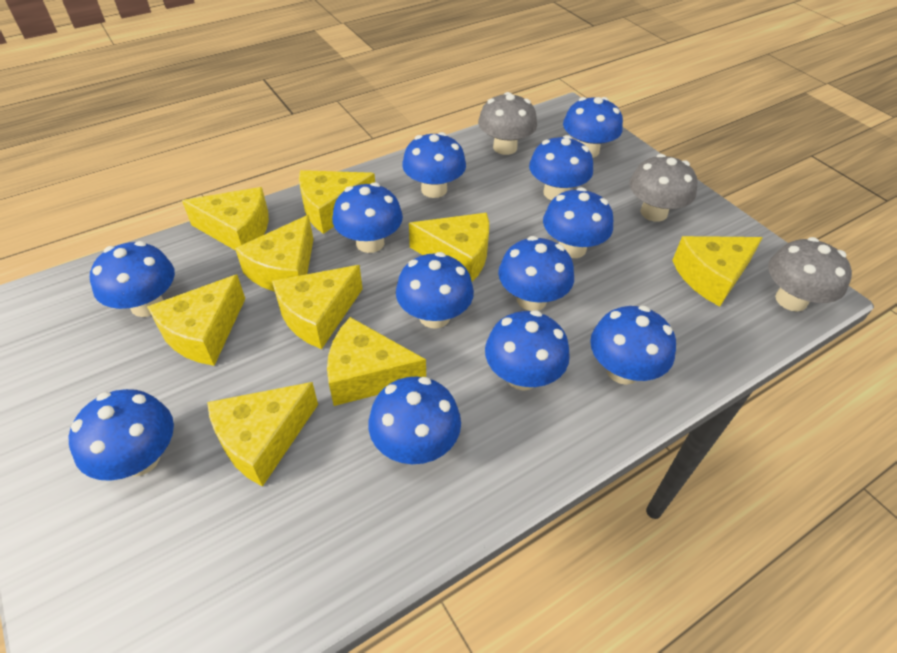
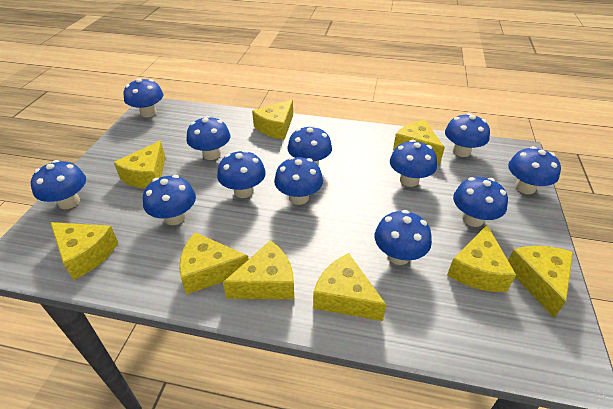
grey mushroom: 3 -> 0

